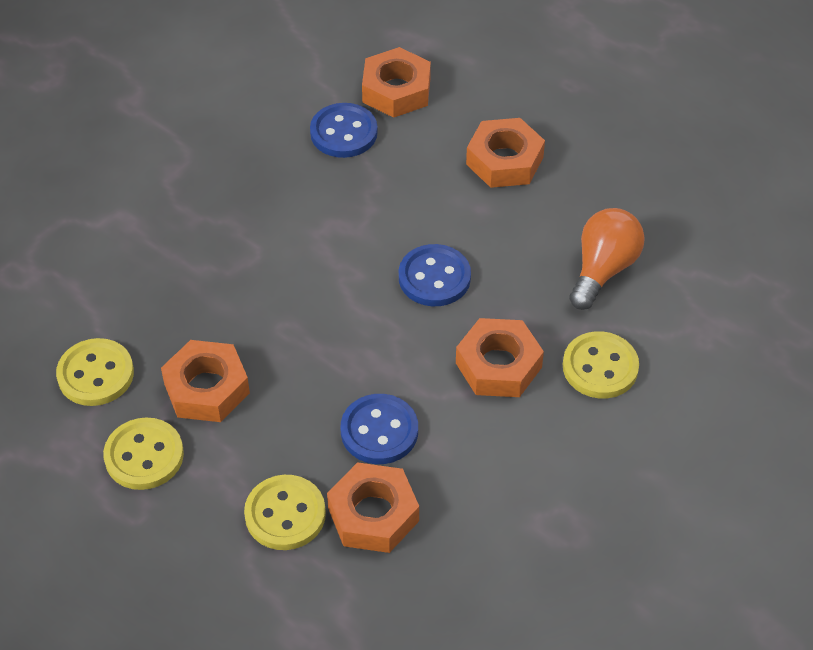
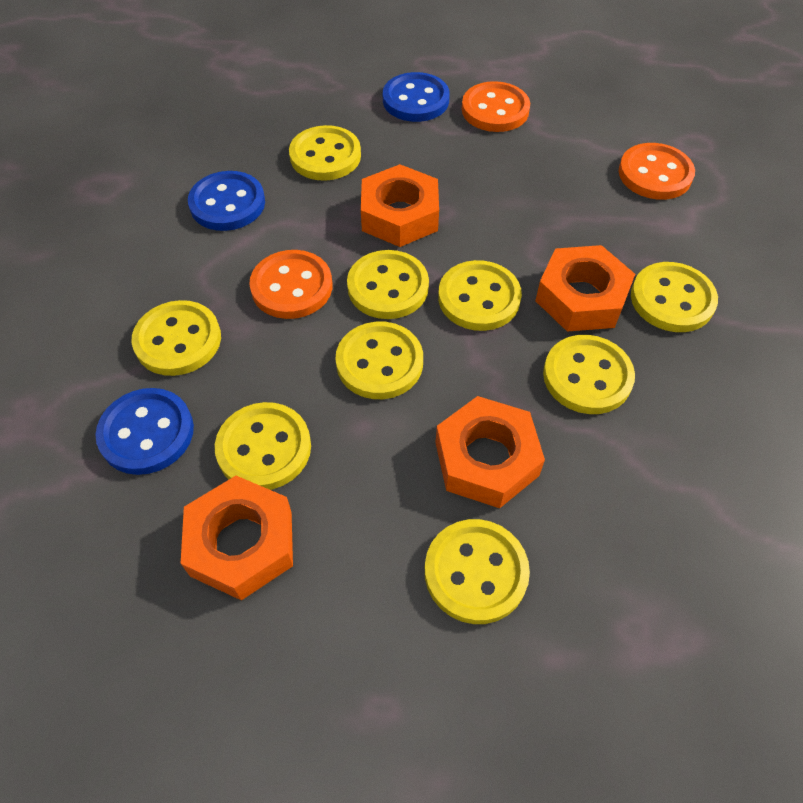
orange button: 0 -> 3
orange light bulb: 1 -> 0
orange nut: 5 -> 4
yellow button: 4 -> 9

